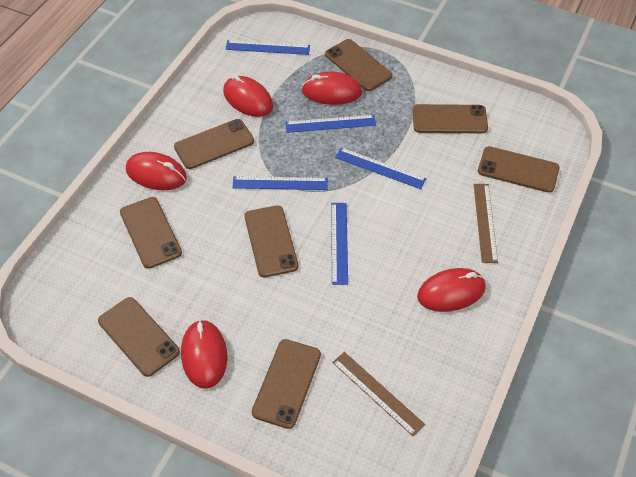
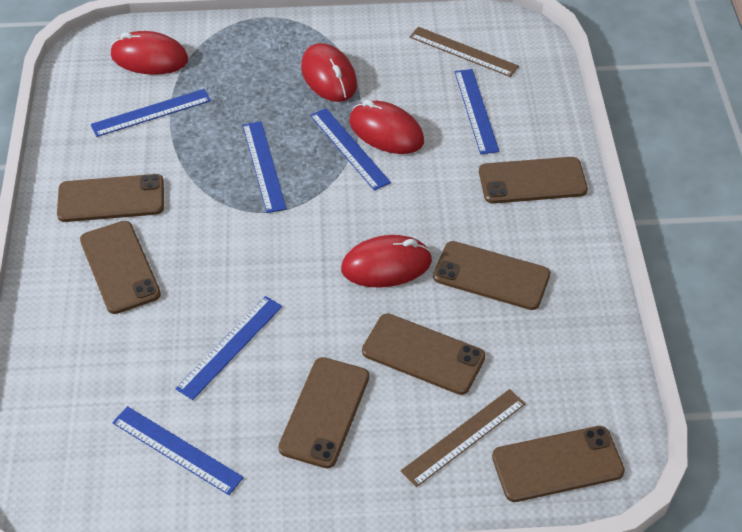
blue ruler: 5 -> 6
brown phone: 8 -> 7
red mouse: 5 -> 4

